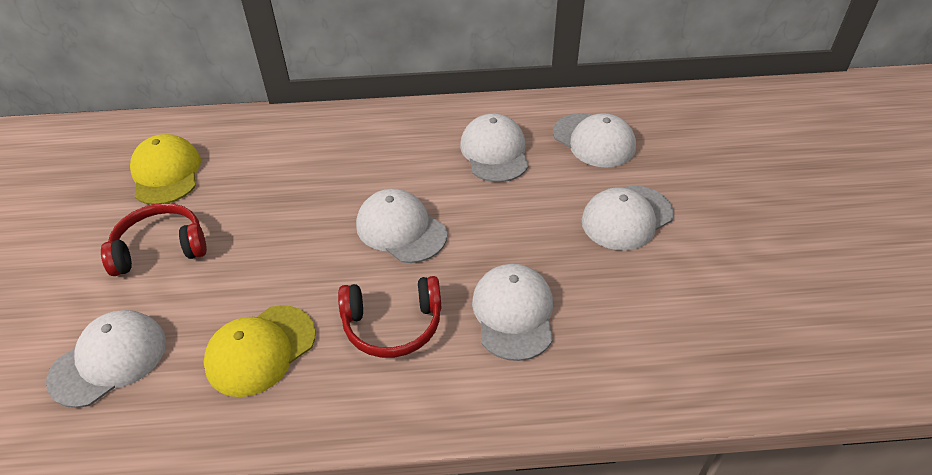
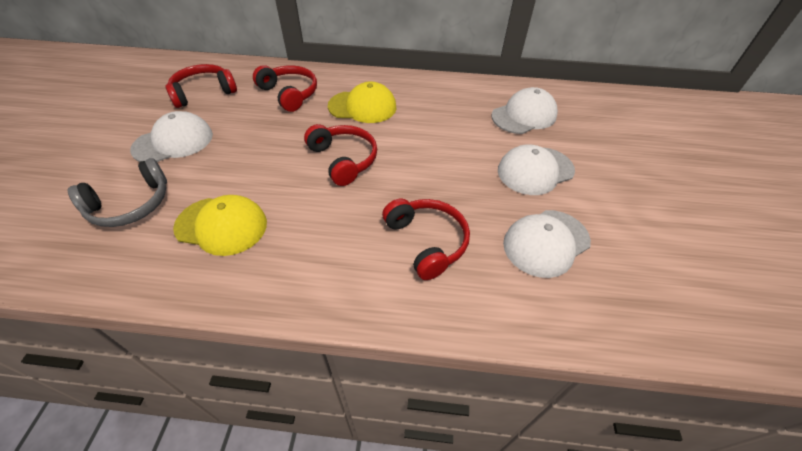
grey headphones: 0 -> 1
red headphones: 2 -> 4
white cap: 6 -> 4

